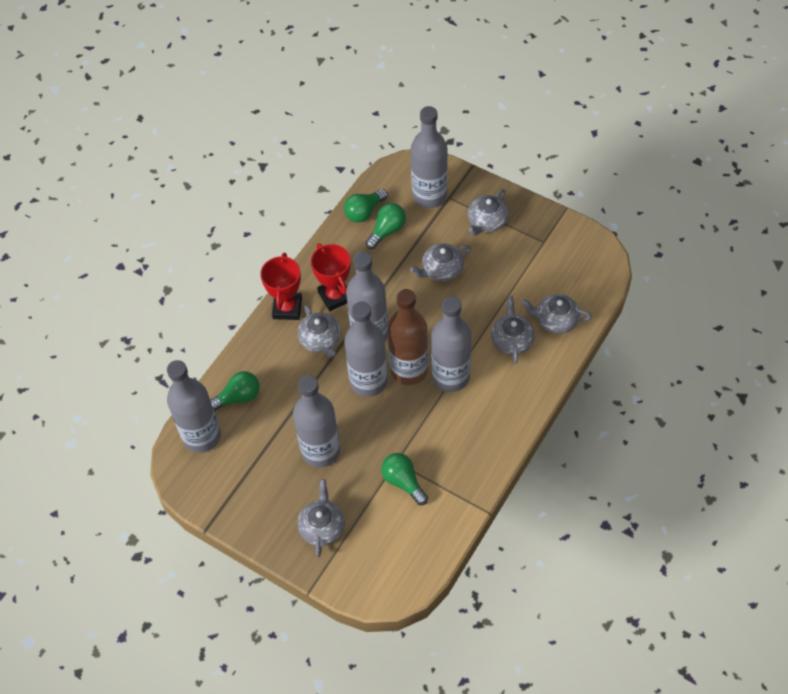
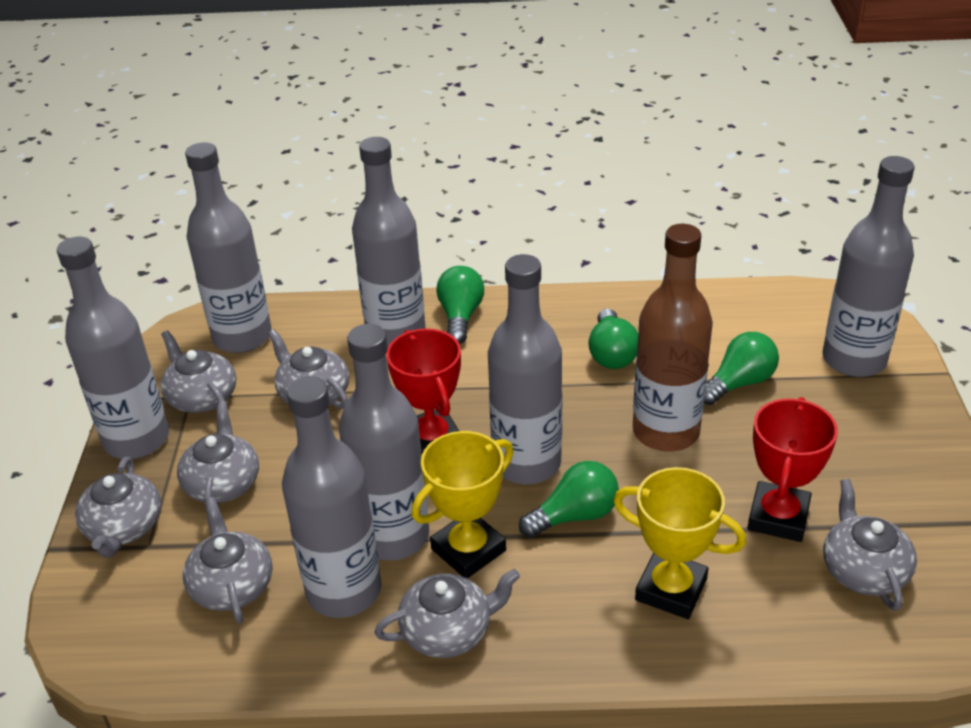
grey bottle: 6 -> 7
grey teapot: 6 -> 7
yellow trophy: 0 -> 2

